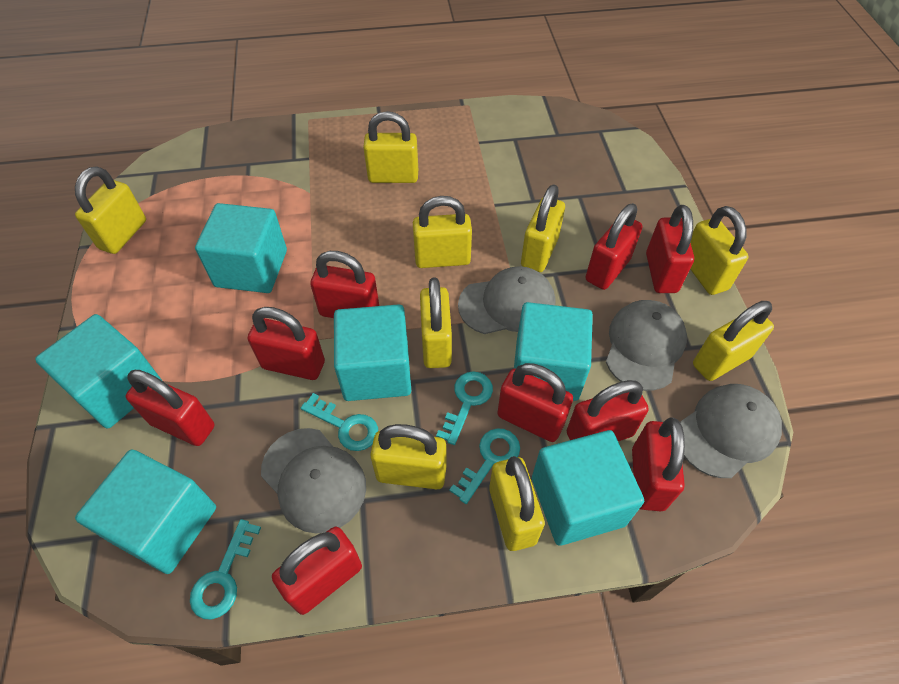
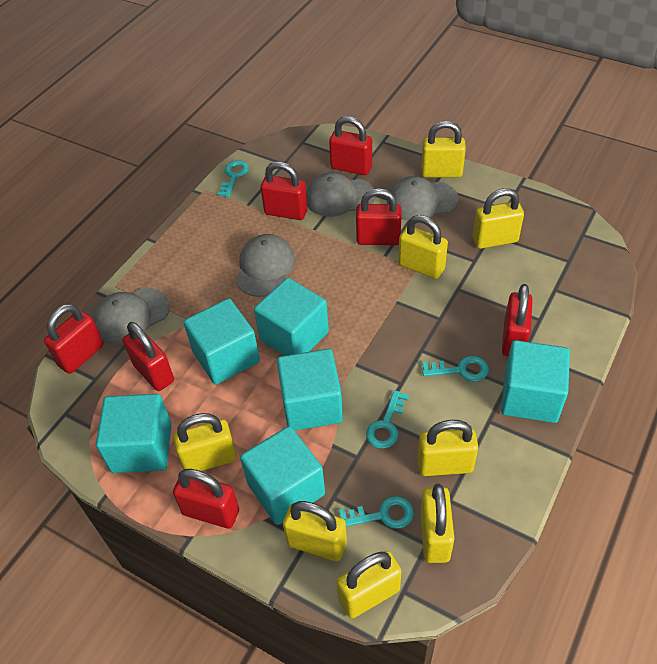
red padlock: 9 -> 7
yellow padlock: 9 -> 8

